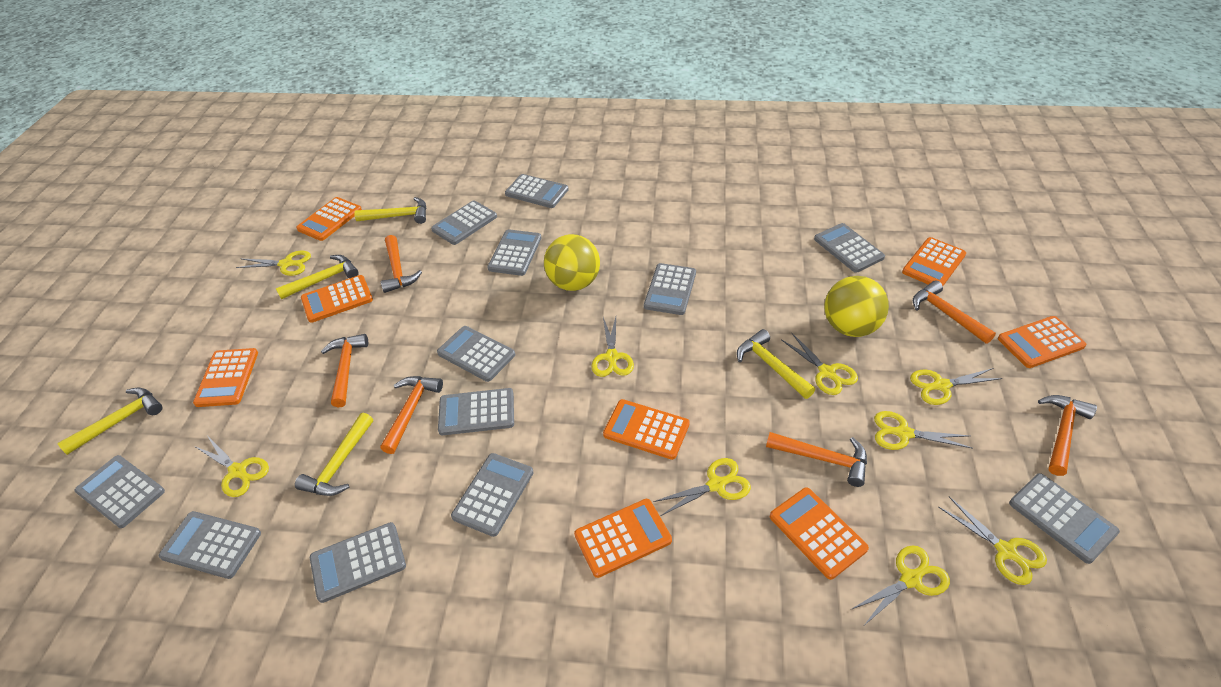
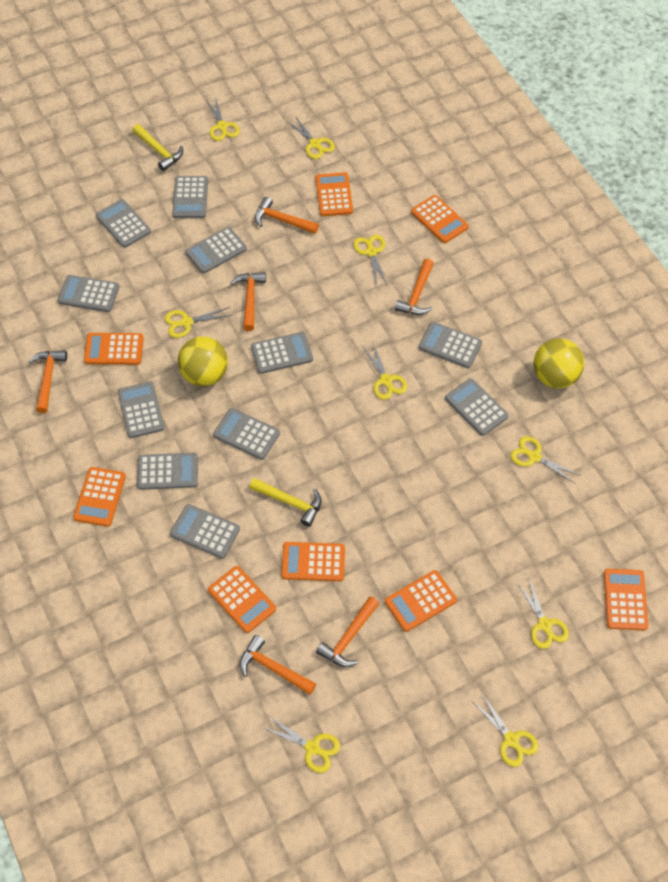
grey calculator: 12 -> 11
yellow hammer: 5 -> 2

